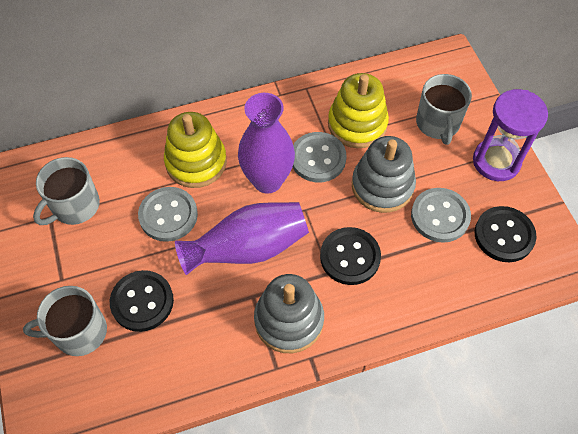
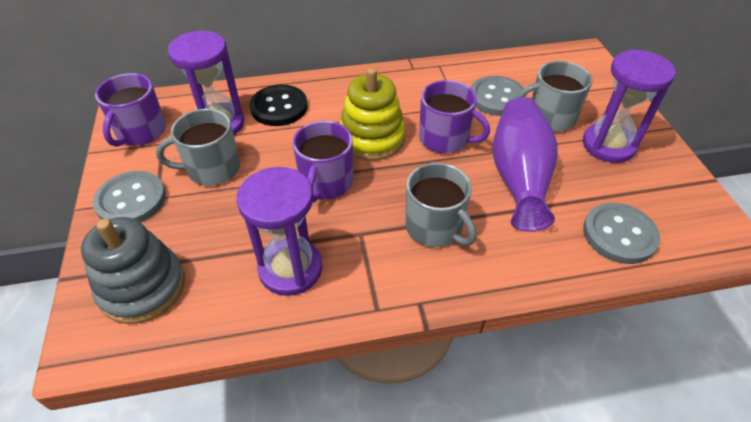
black button: 3 -> 1
grey stacking toy: 2 -> 1
purple hourglass: 1 -> 3
purple mug: 0 -> 3
purple vase: 2 -> 1
yellow stacking toy: 2 -> 1

